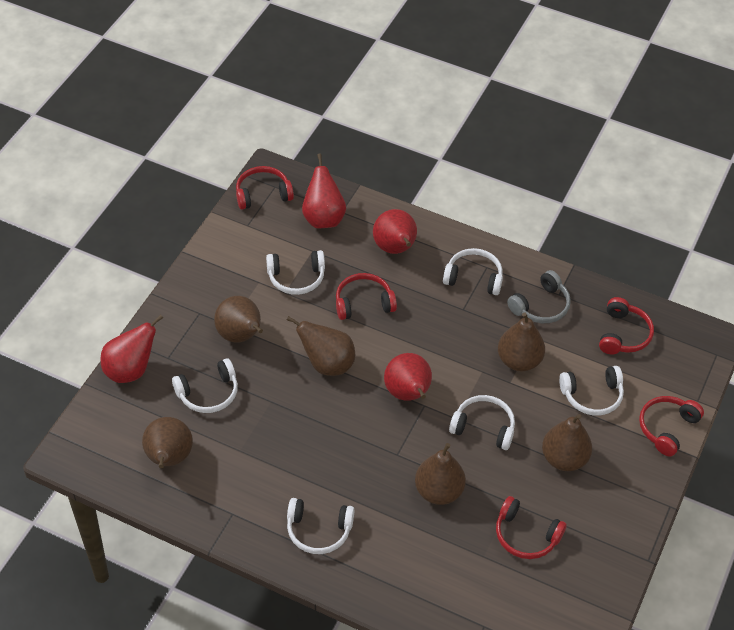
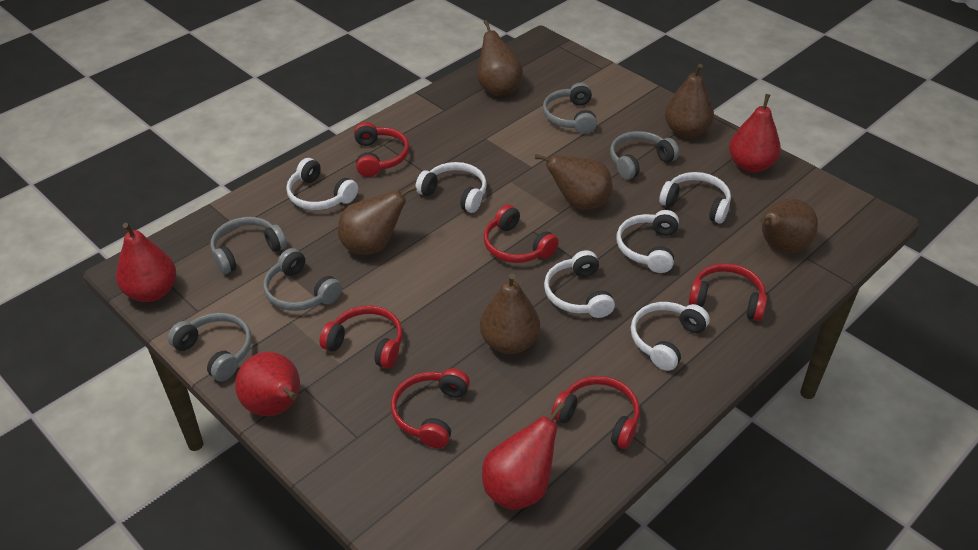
grey headphones: 1 -> 5
red headphones: 5 -> 6

